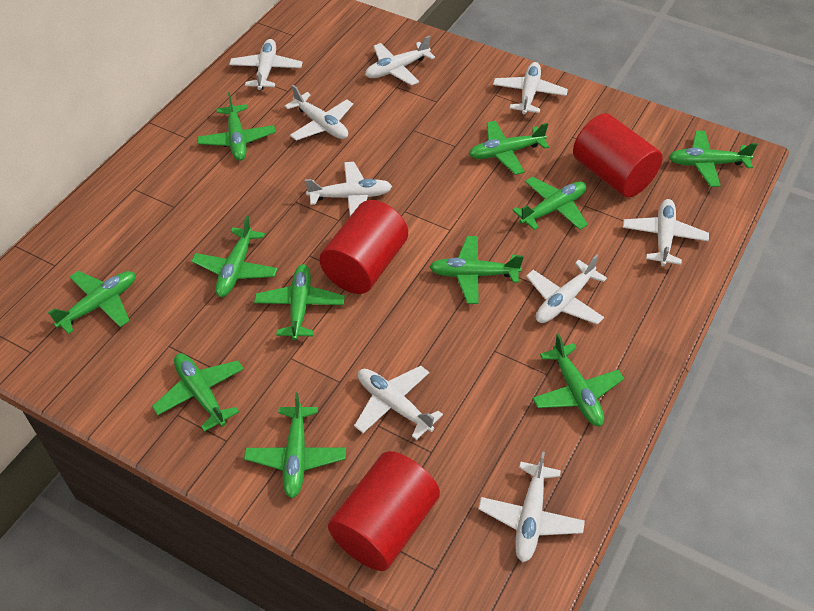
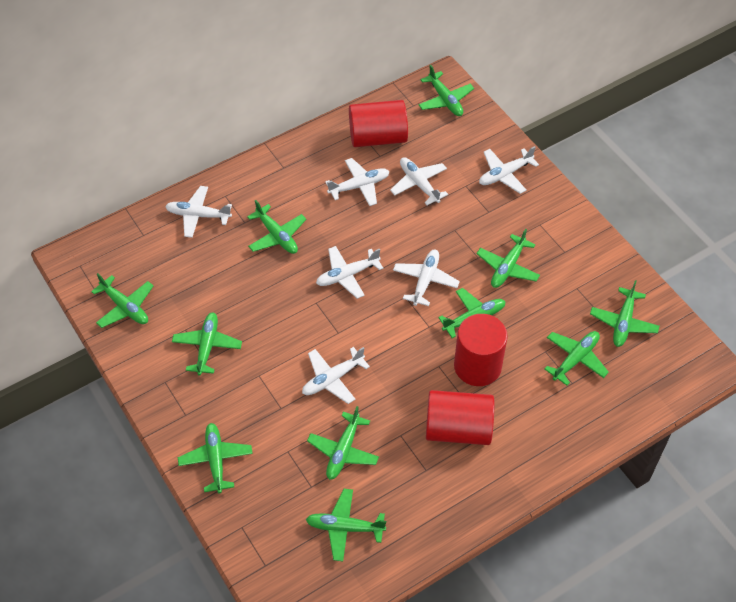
white plane: 9 -> 7

